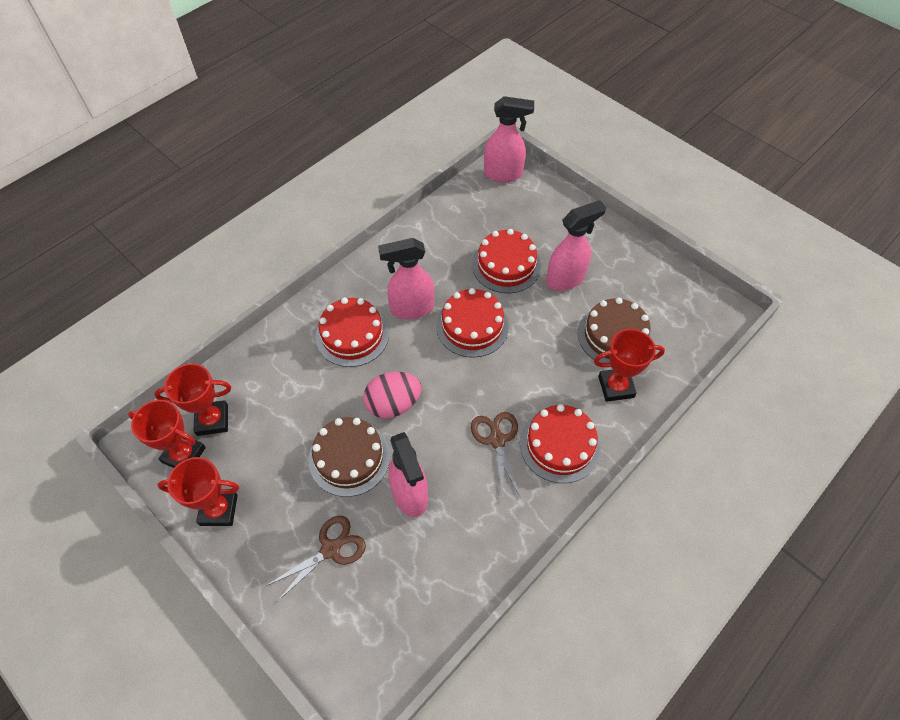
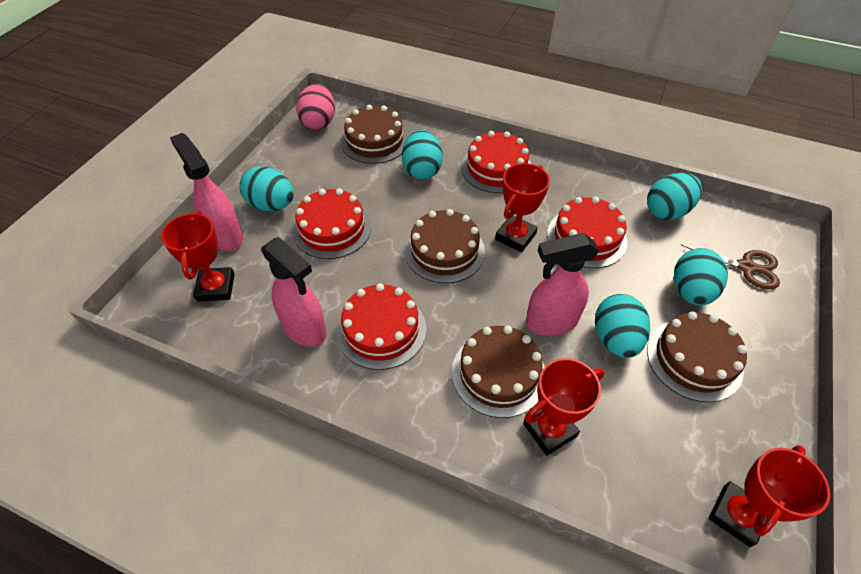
brown cake: 2 -> 4
brown scissors: 2 -> 1
pink spray bottle: 4 -> 3
turquoise egg: 0 -> 5

